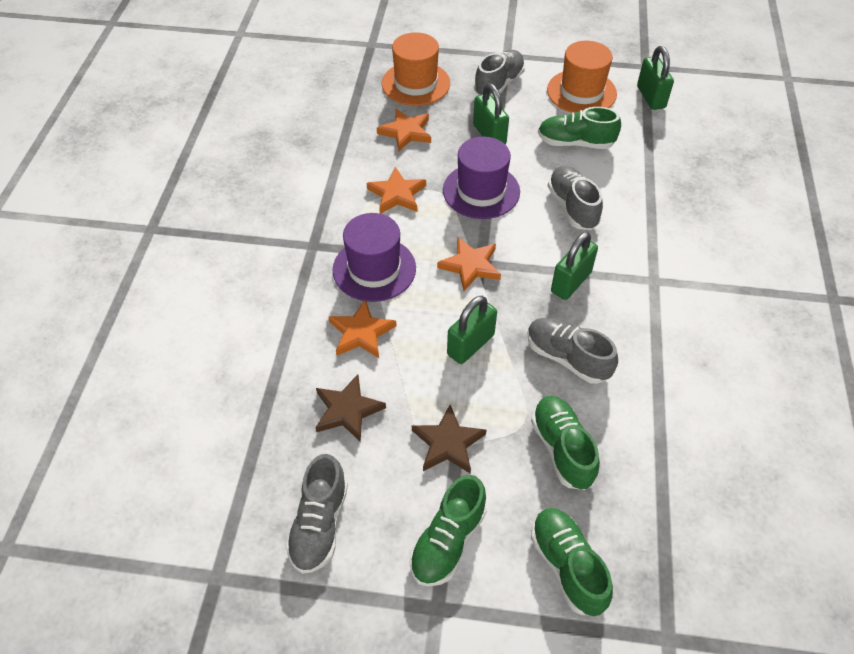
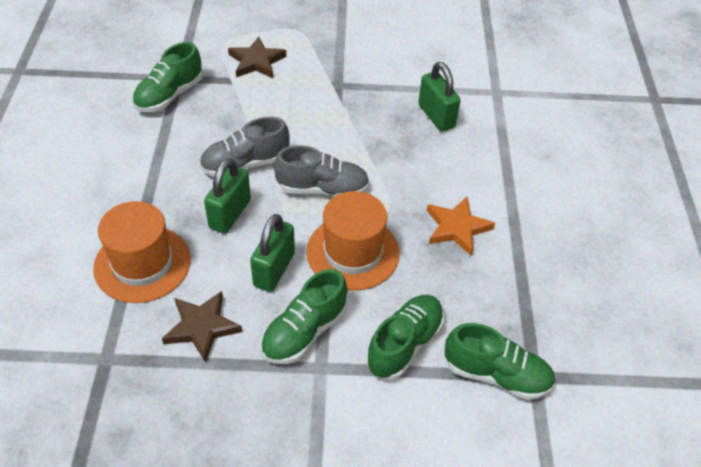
green padlock: 4 -> 3
grey shoe: 4 -> 2
orange star: 4 -> 1
purple hat: 2 -> 0

